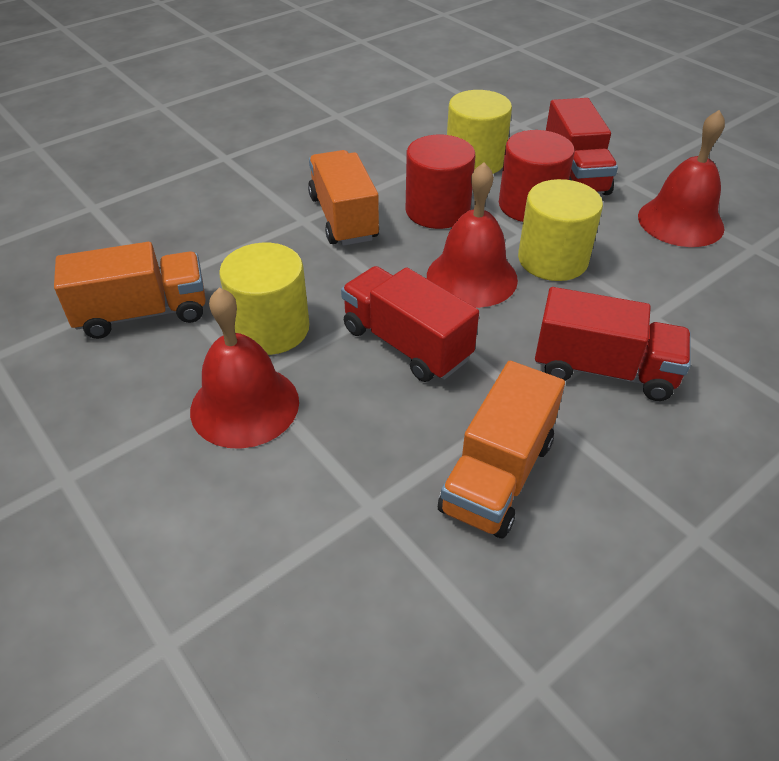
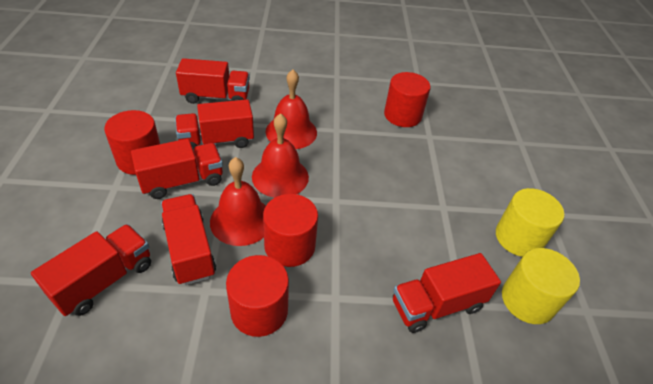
orange truck: 3 -> 0
red cylinder: 2 -> 4
red truck: 3 -> 6
yellow cylinder: 3 -> 2

